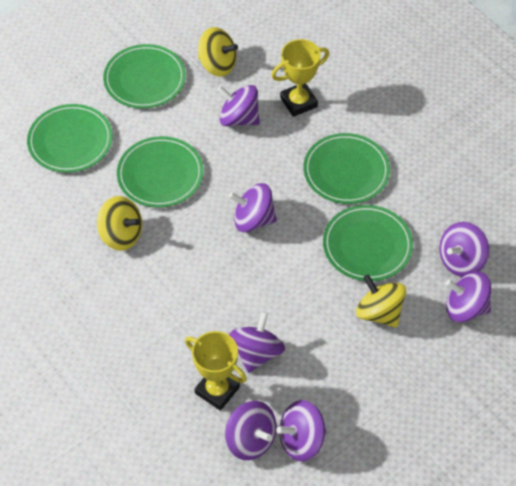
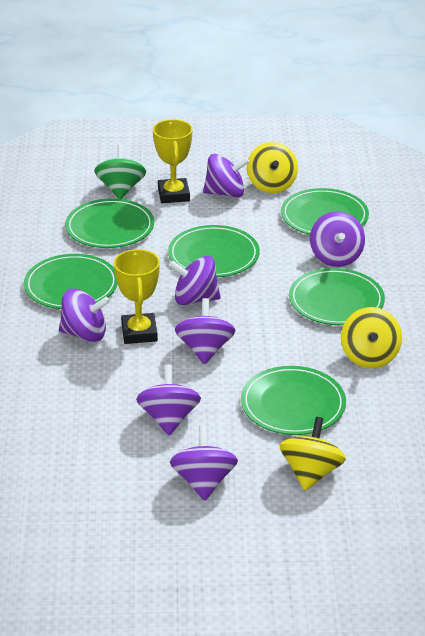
green plate: 5 -> 6
green spinning top: 0 -> 1

